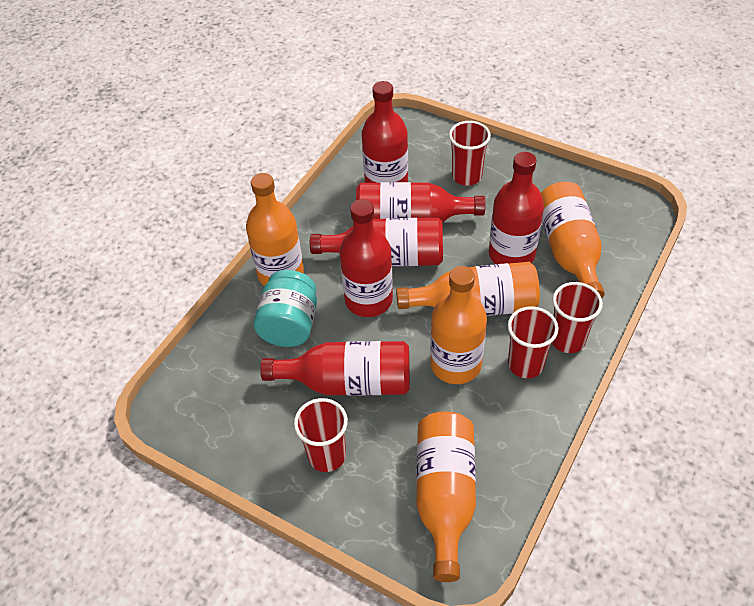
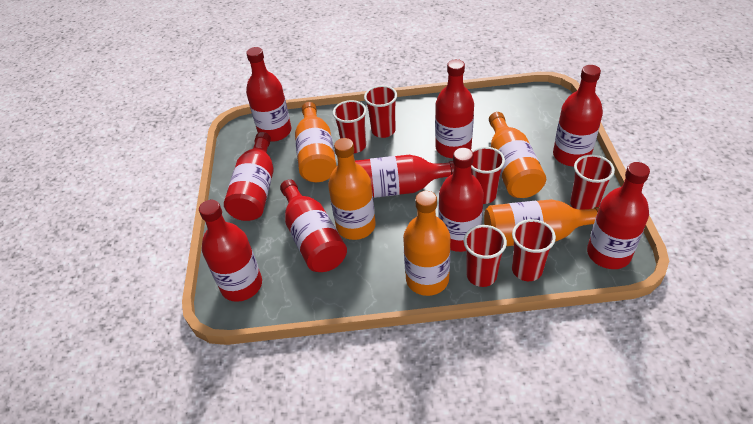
red bottle: 6 -> 9
red cup: 4 -> 6
turquoise jar: 1 -> 0

